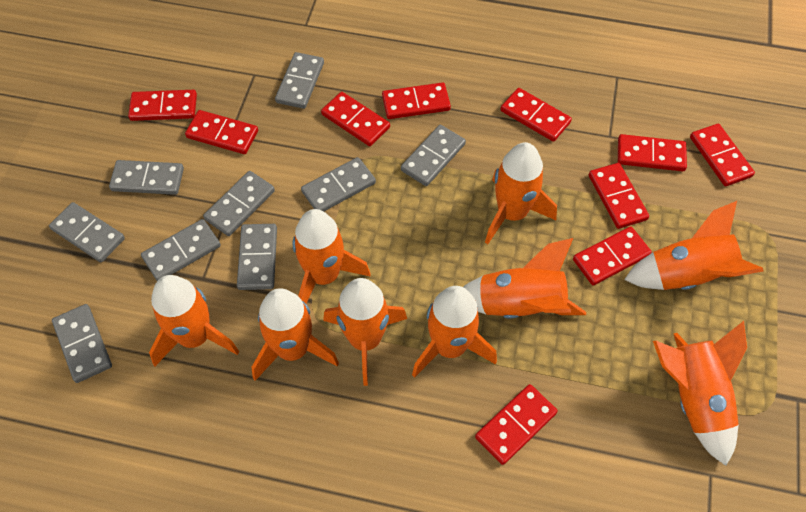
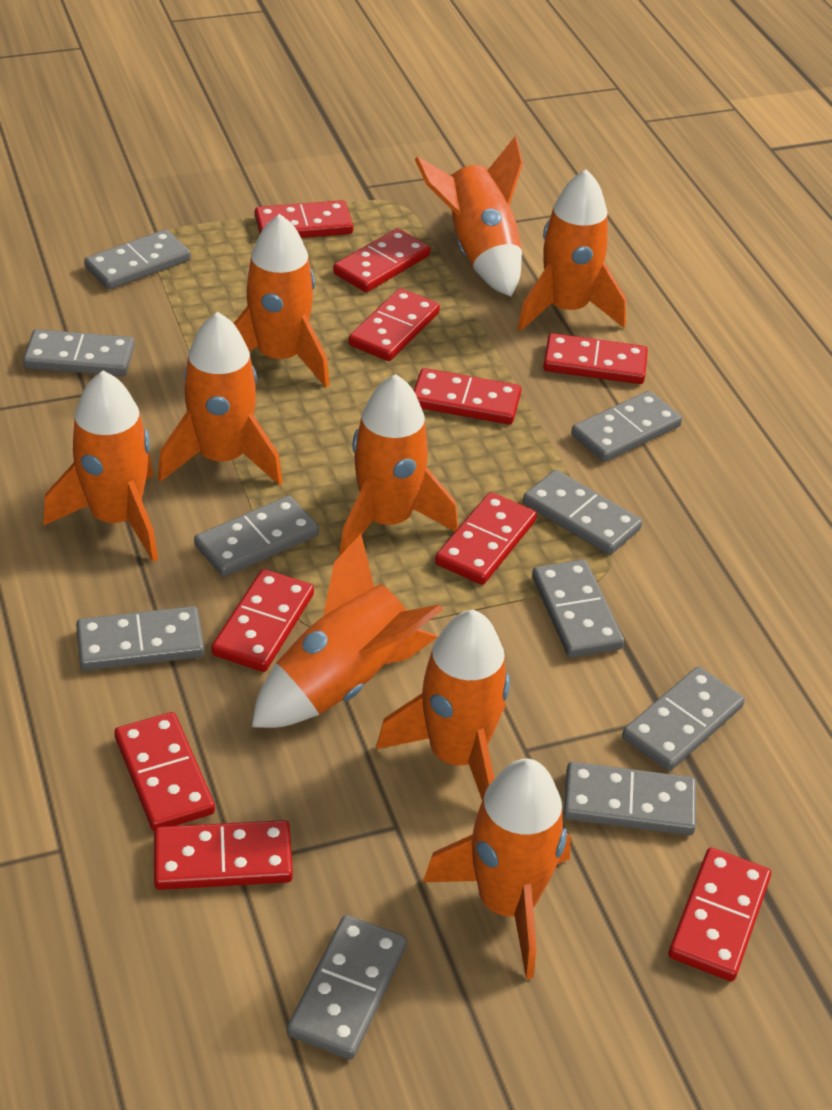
grey domino: 9 -> 10

